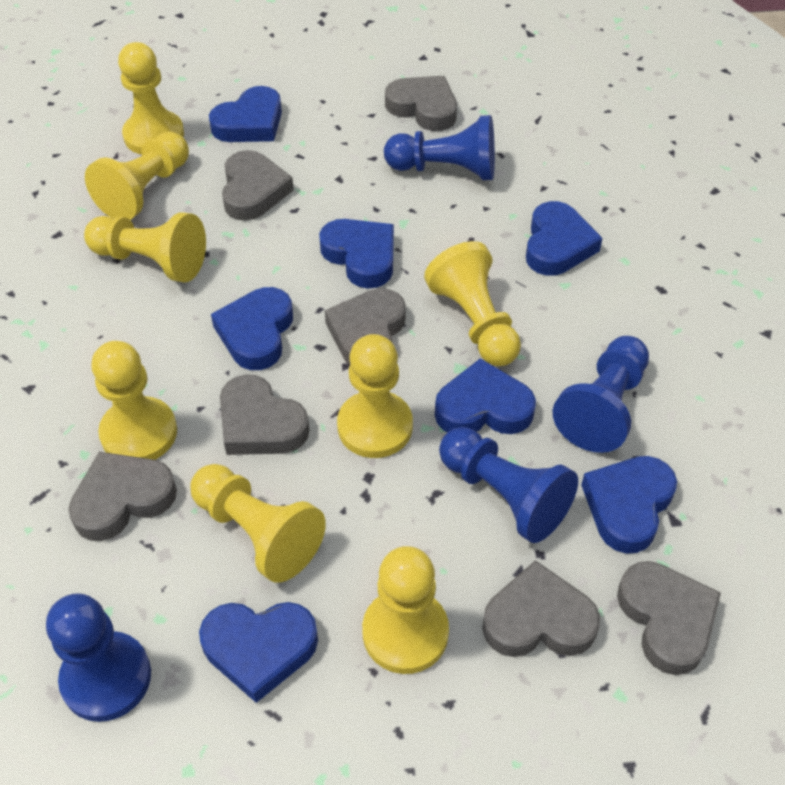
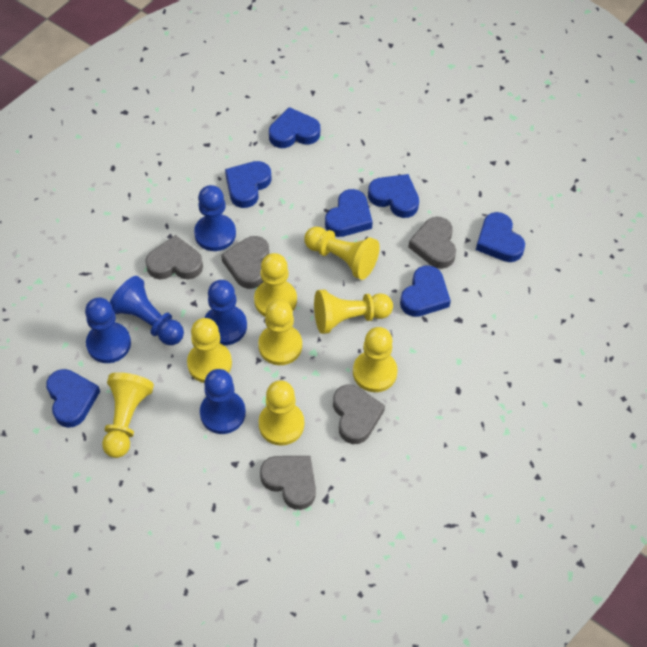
blue pawn: 4 -> 5
grey heart: 7 -> 5

